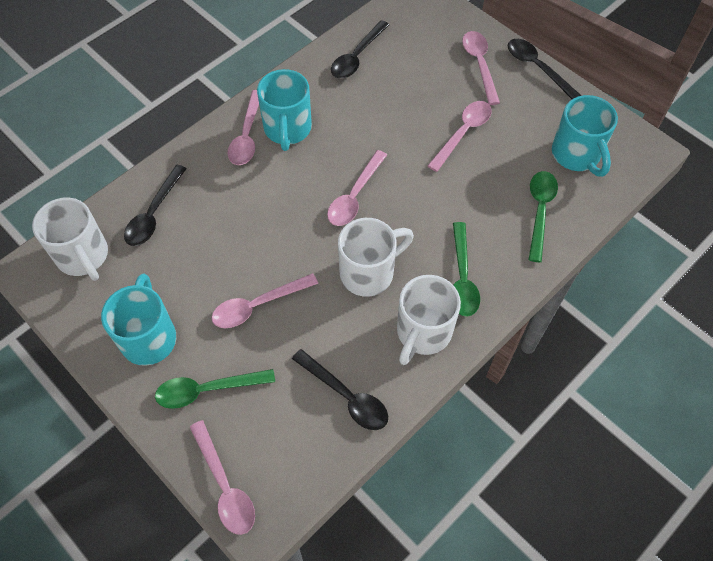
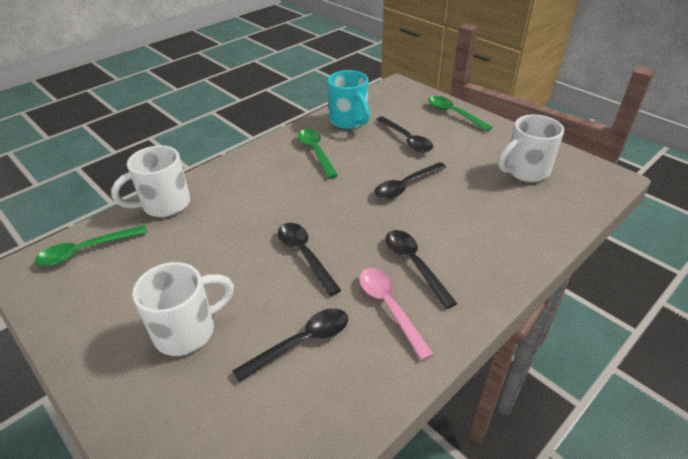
black spoon: 4 -> 5
pink spoon: 6 -> 1
turquoise mug: 3 -> 1

